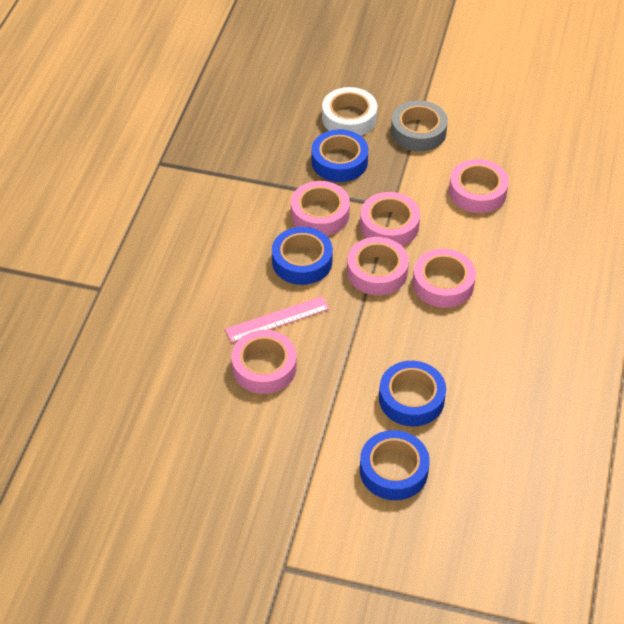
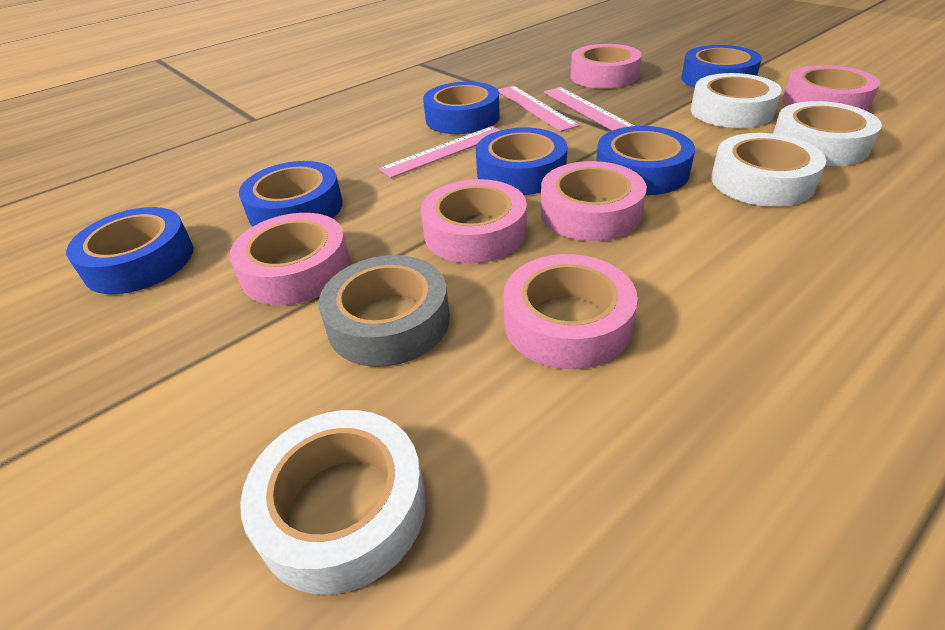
blue tape: 4 -> 6
pink ruler: 1 -> 3
white tape: 1 -> 4

